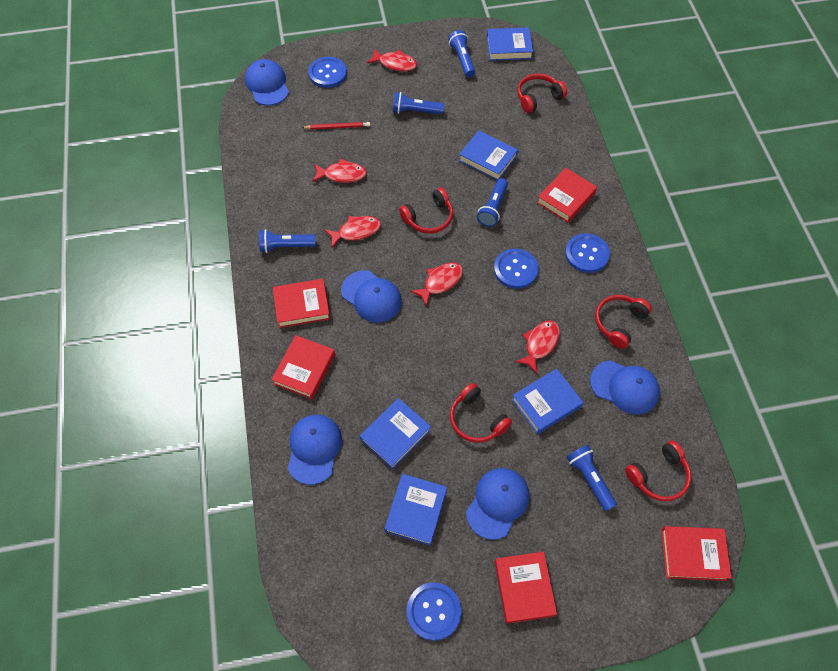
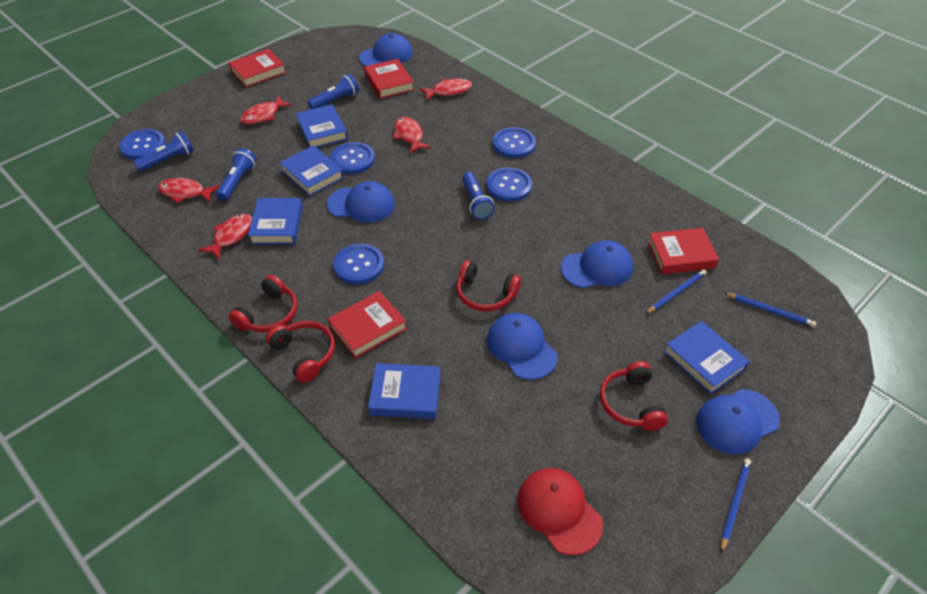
blue button: 4 -> 5
blue flashlight: 5 -> 4
blue pencil: 0 -> 3
red book: 5 -> 4
red cap: 0 -> 1
red headphones: 5 -> 4
red pencil: 1 -> 0

